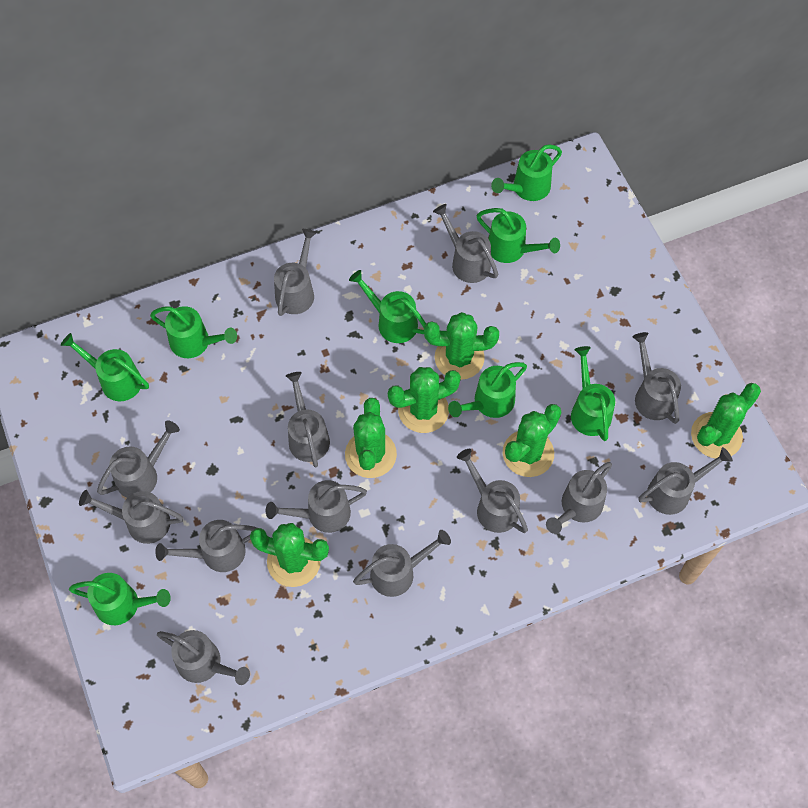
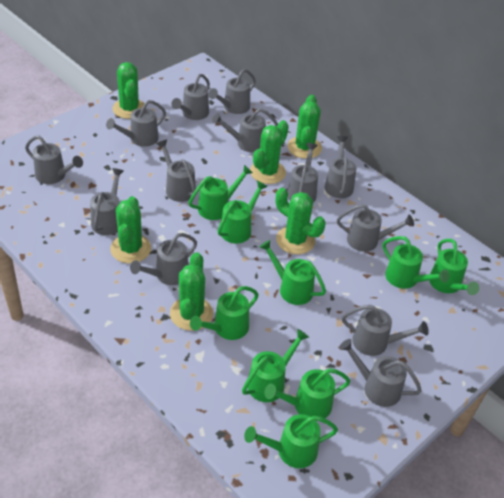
green watering can: 8 -> 9

